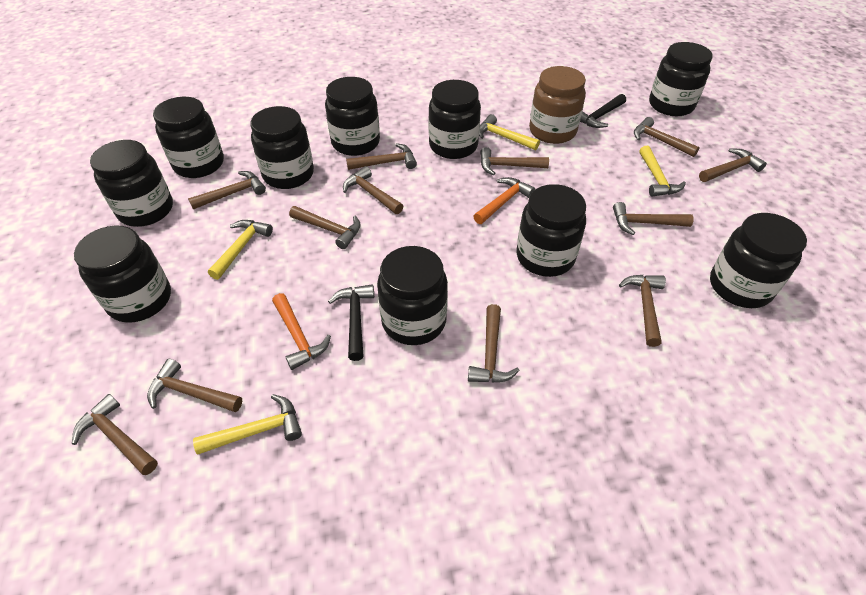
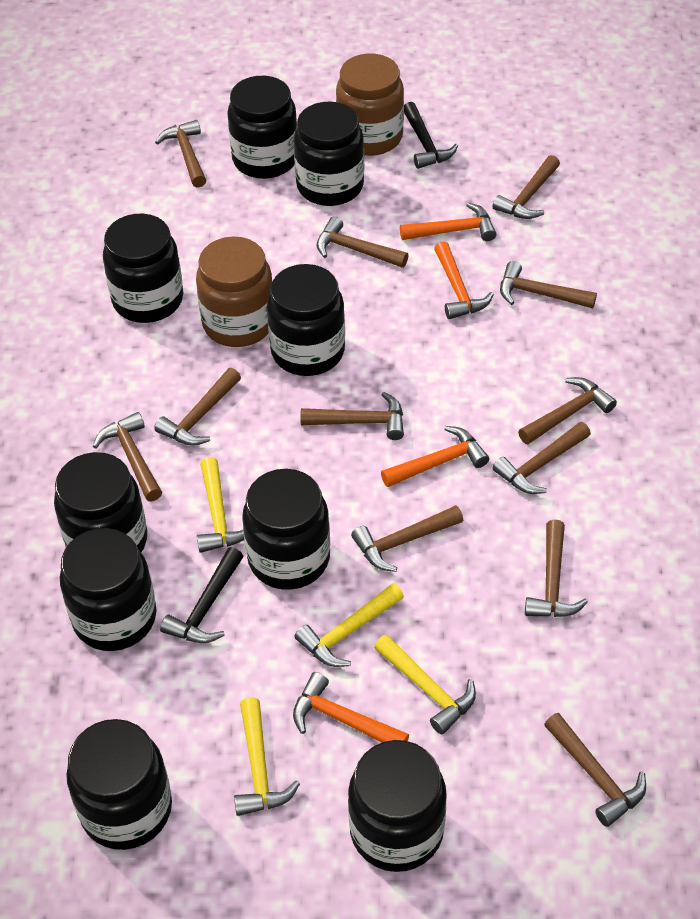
black jar: 10 -> 9
brown jar: 1 -> 2
orange hammer: 2 -> 4

